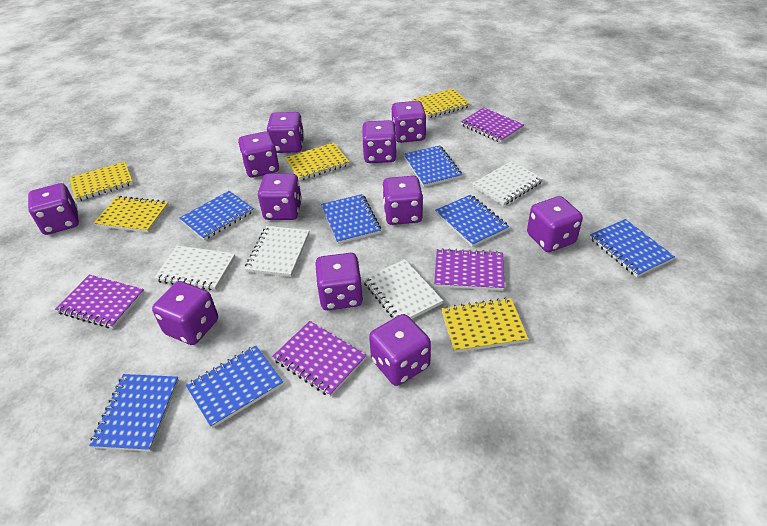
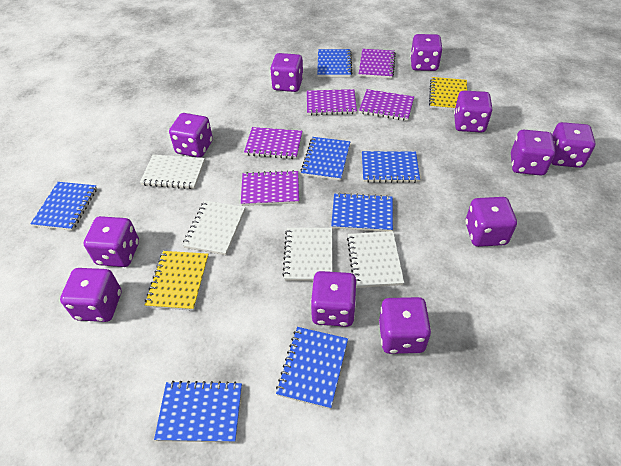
purple notebook: 4 -> 5
yellow notebook: 5 -> 2

